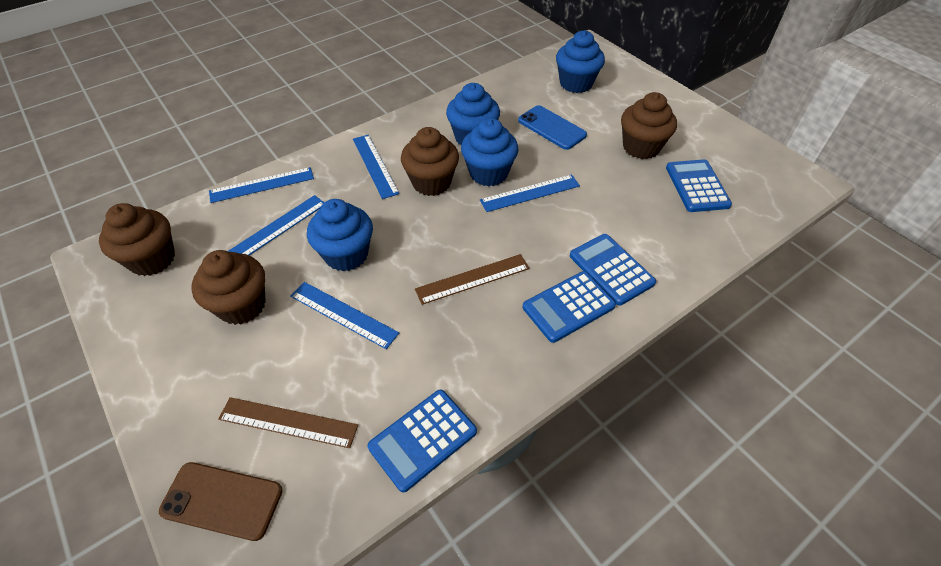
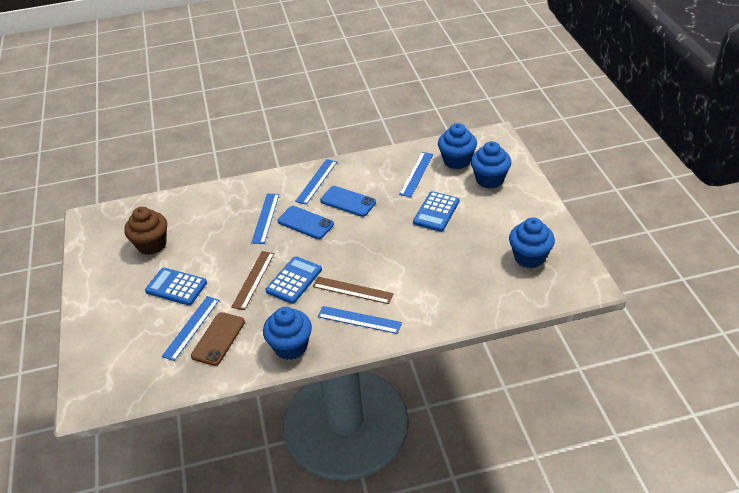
blue calculator: 4 -> 3
blue phone: 1 -> 2
brown cupcake: 4 -> 1

